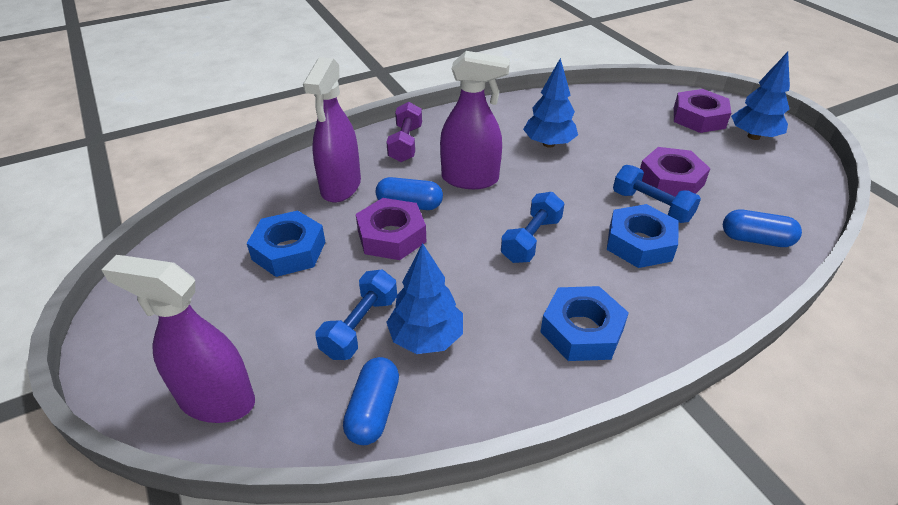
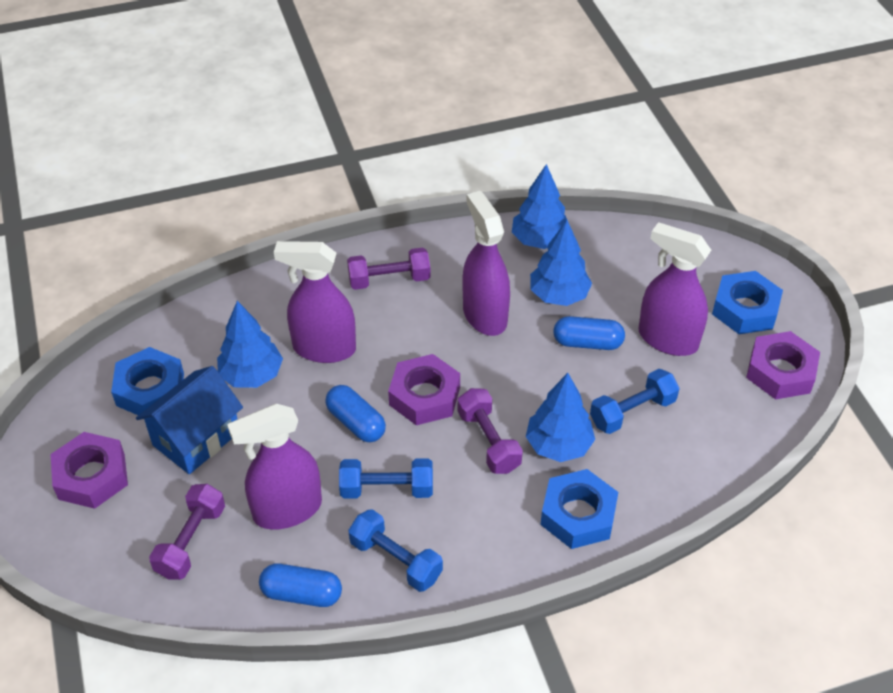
blue house: 0 -> 1
blue tree: 3 -> 4
purple dumbbell: 1 -> 3
purple spray bottle: 3 -> 4

